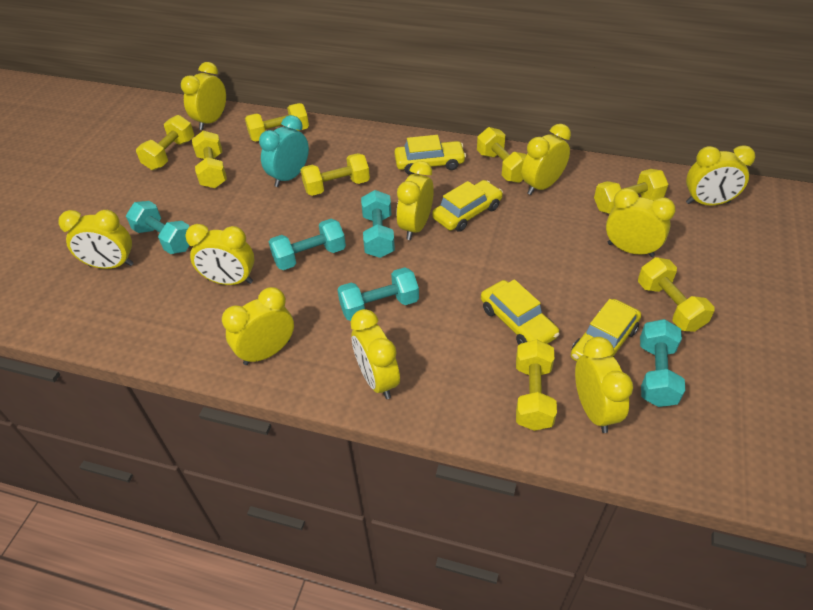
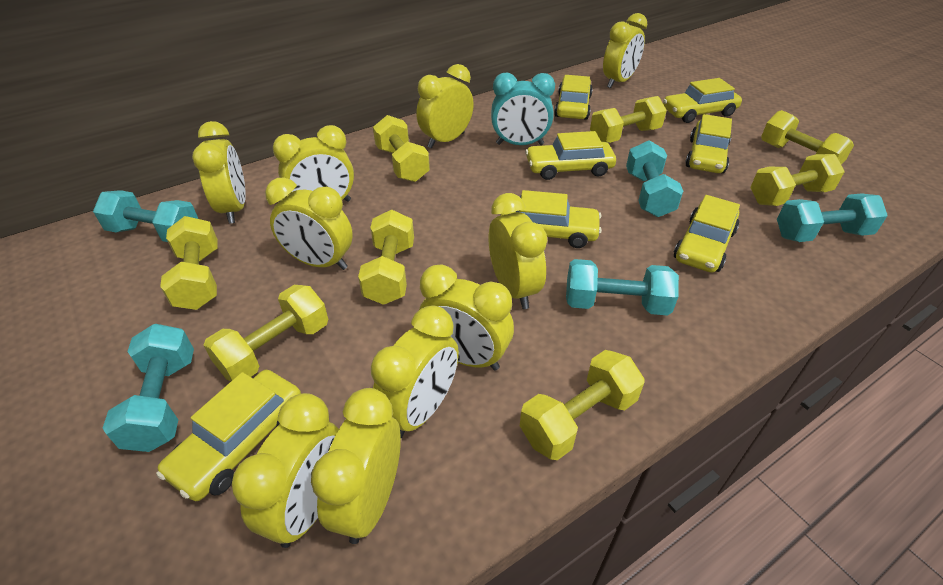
yellow car: 4 -> 7

